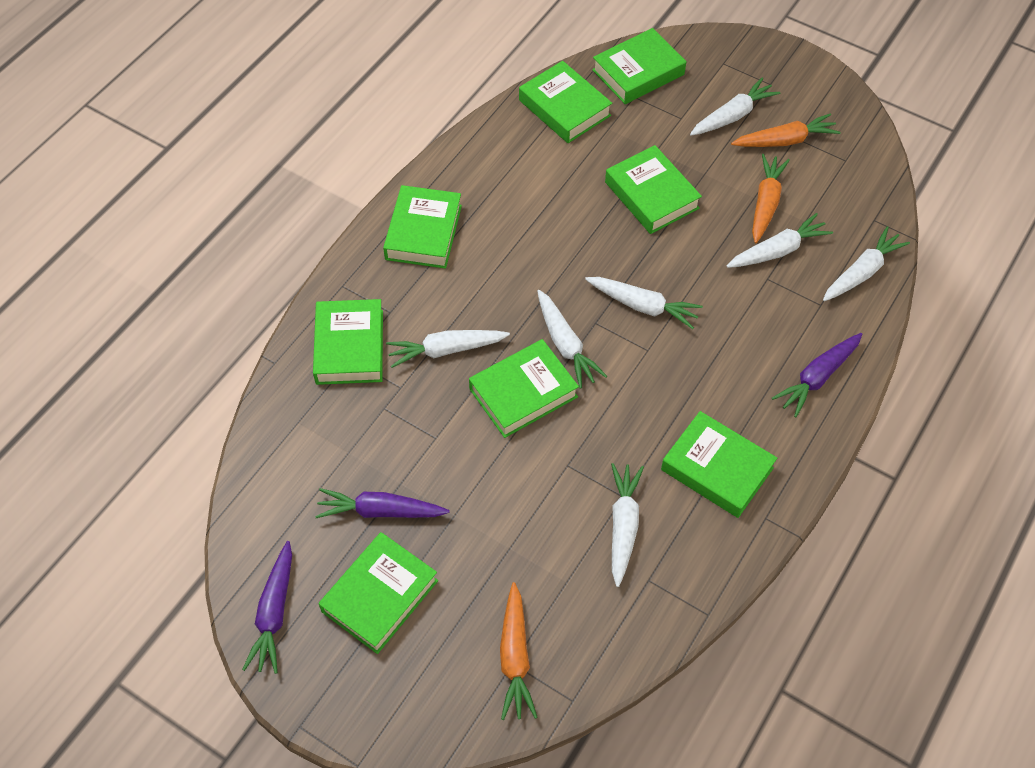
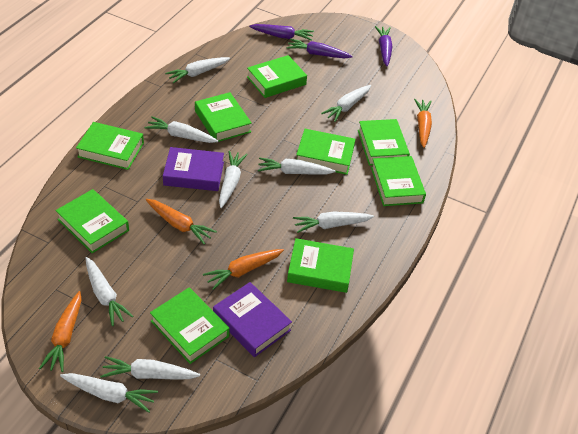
green book: 8 -> 9
orange carrot: 3 -> 4
purple book: 0 -> 2
white carrot: 7 -> 9

